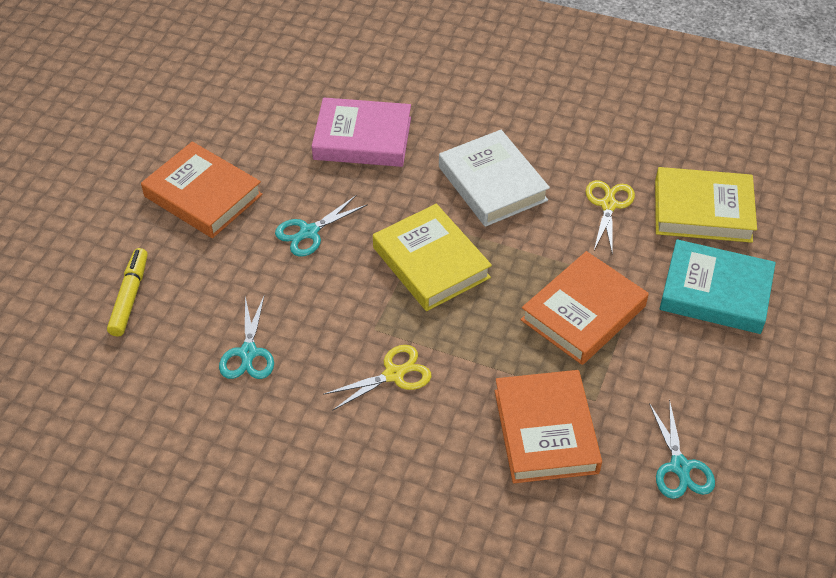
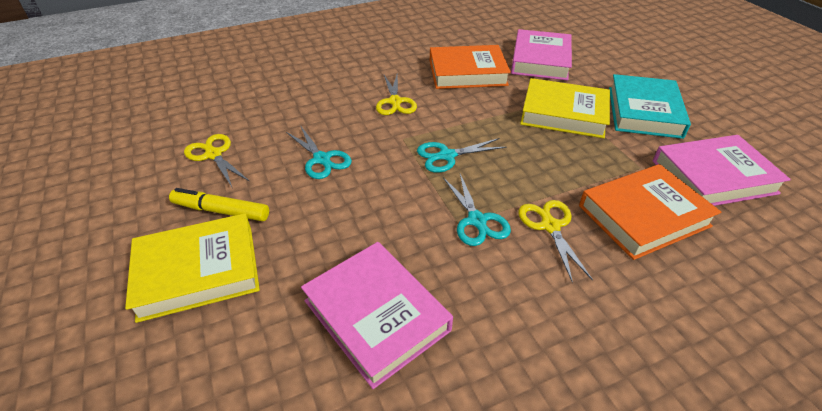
orange book: 3 -> 2
pink book: 1 -> 3
white book: 1 -> 0
yellow scissors: 2 -> 3

